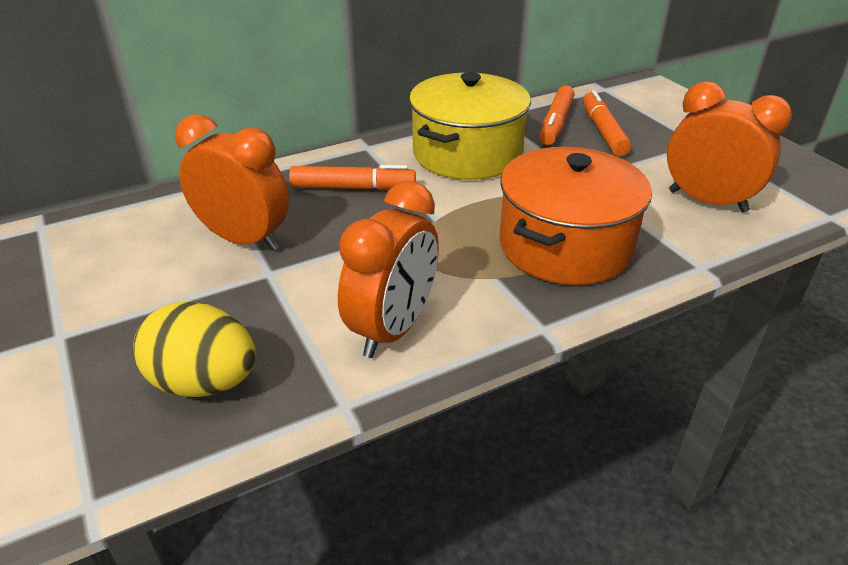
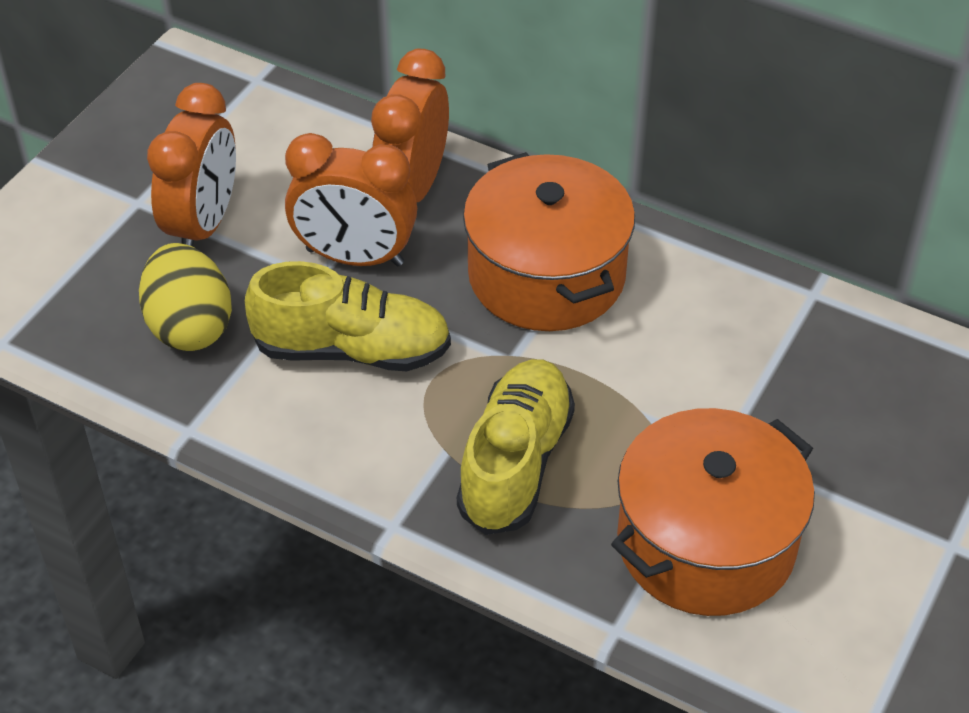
orange marker: 3 -> 0
orange pot: 1 -> 2
yellow pot: 1 -> 0
yellow shoe: 0 -> 2

